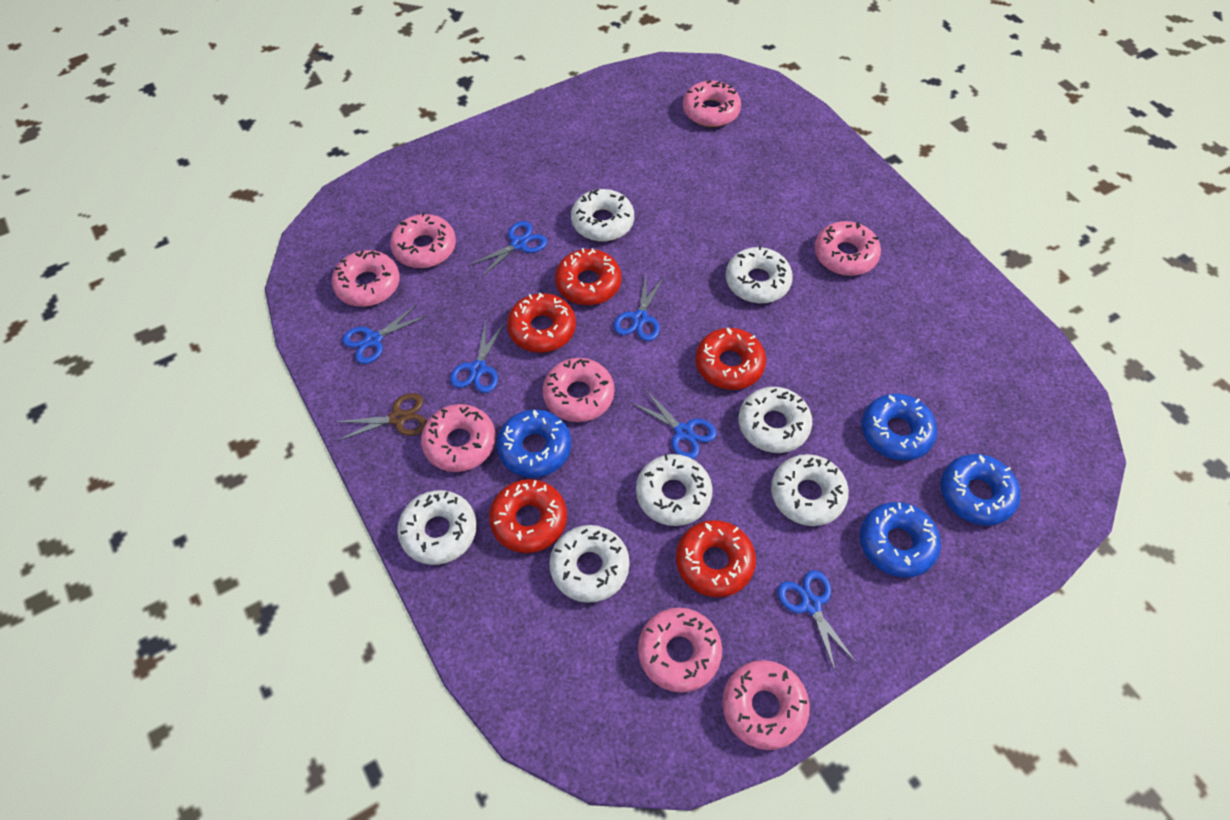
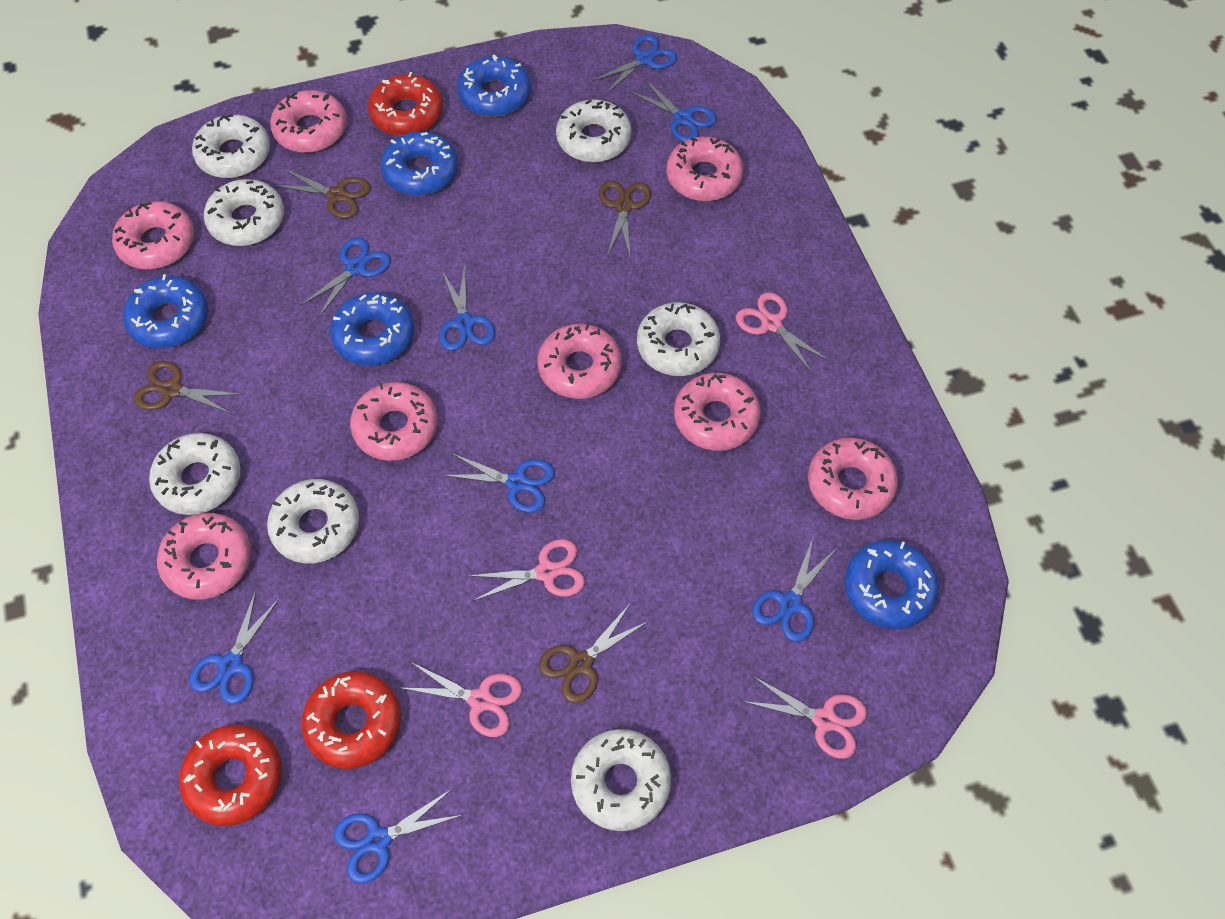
blue donut: 4 -> 5
blue scissors: 6 -> 8
brown scissors: 1 -> 4
pink scissors: 0 -> 4
red donut: 5 -> 3

